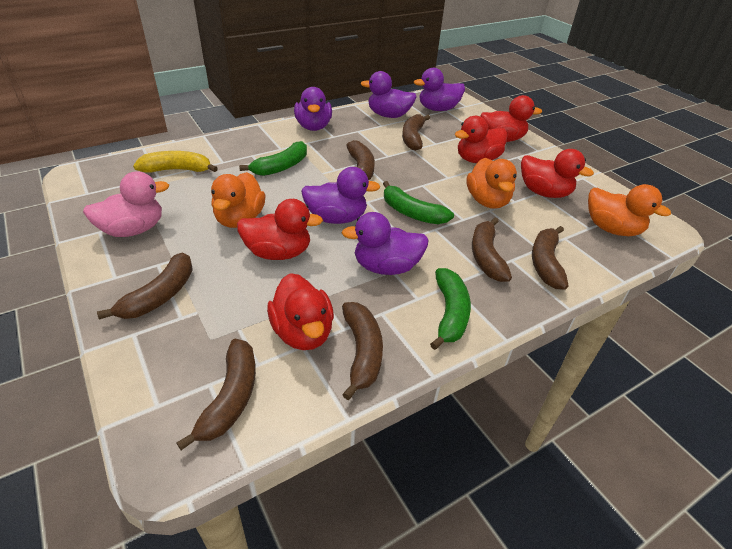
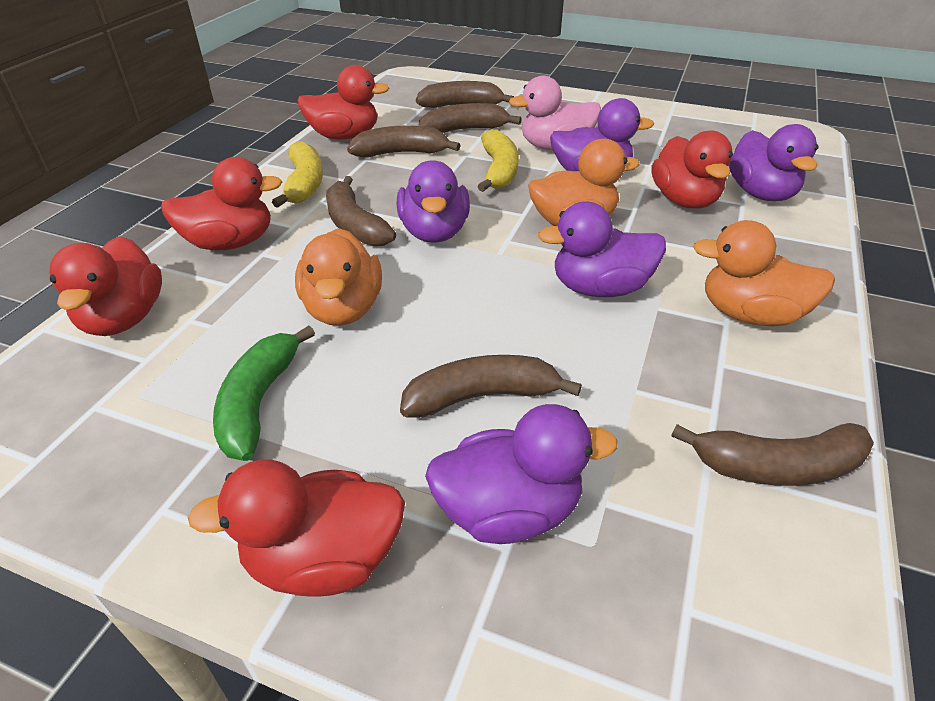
brown banana: 7 -> 6
green banana: 3 -> 1
yellow banana: 1 -> 2

